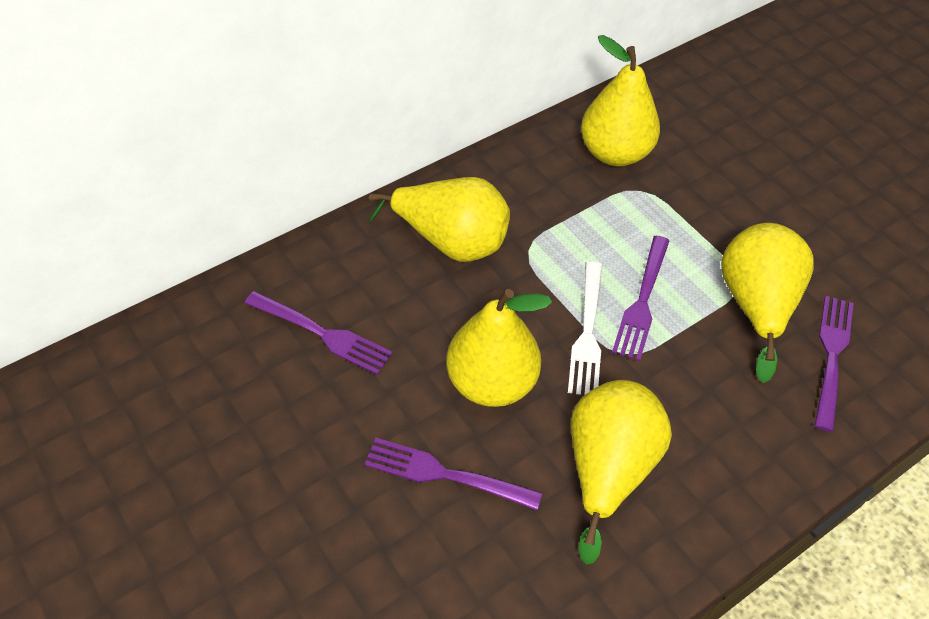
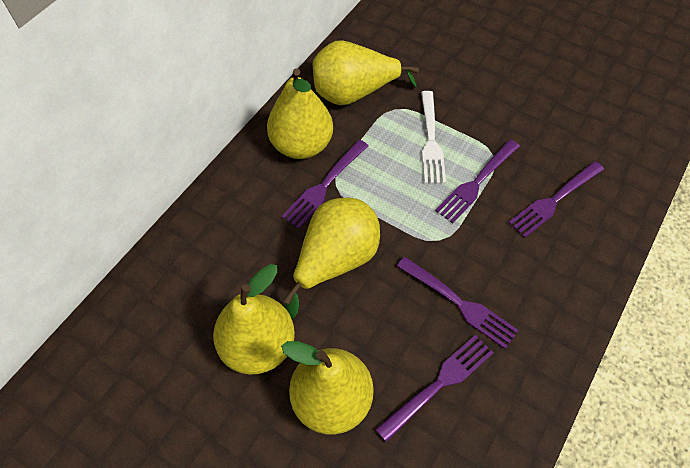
purple fork: 4 -> 5

